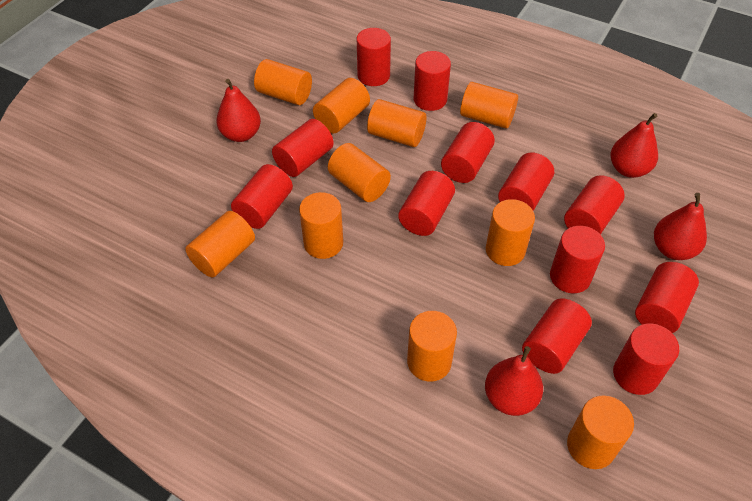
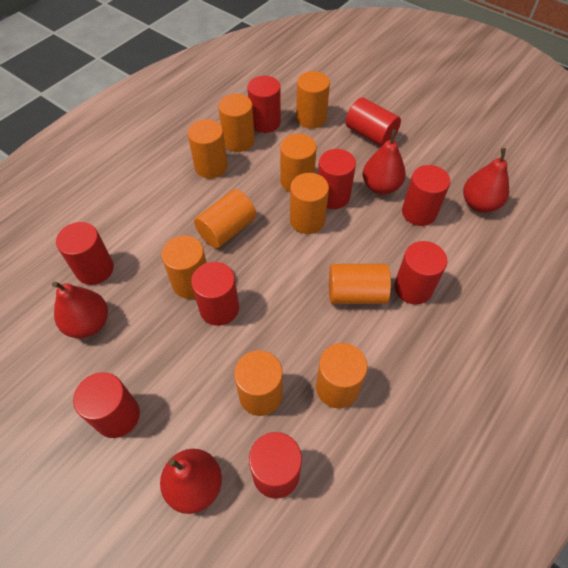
red cylinder: 12 -> 9

